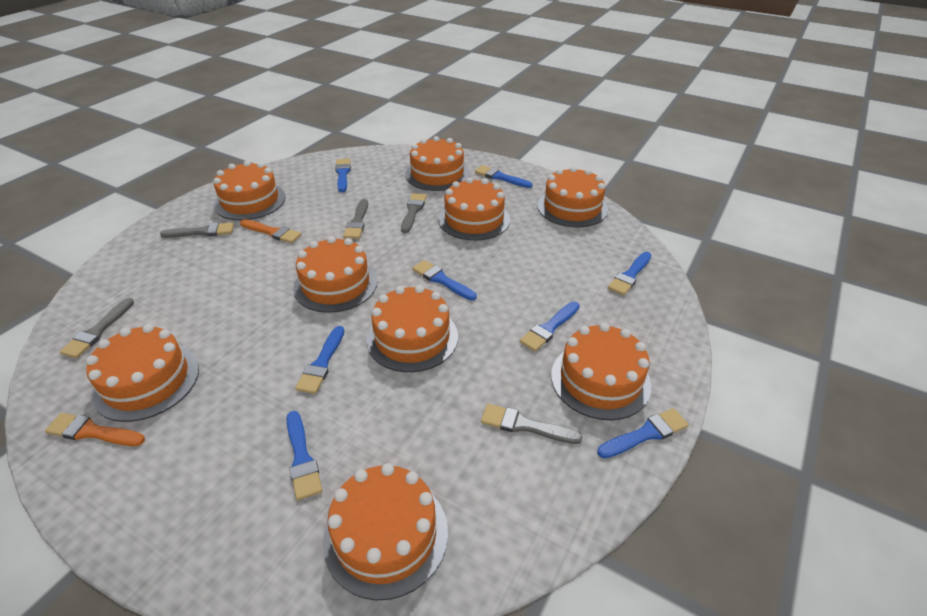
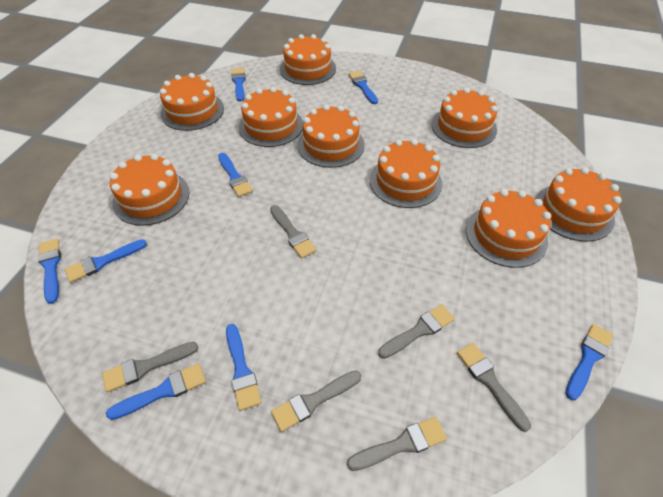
grey brush: 5 -> 6
orange brush: 2 -> 0

